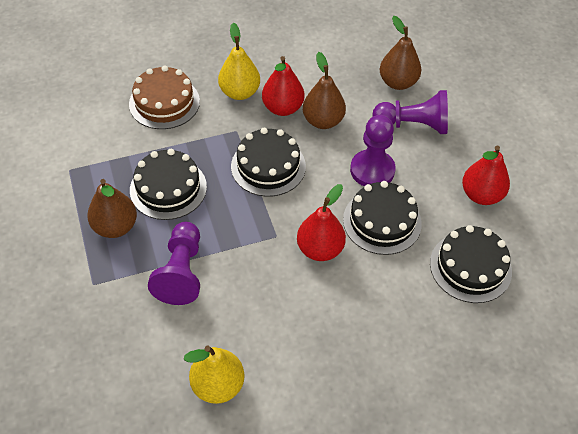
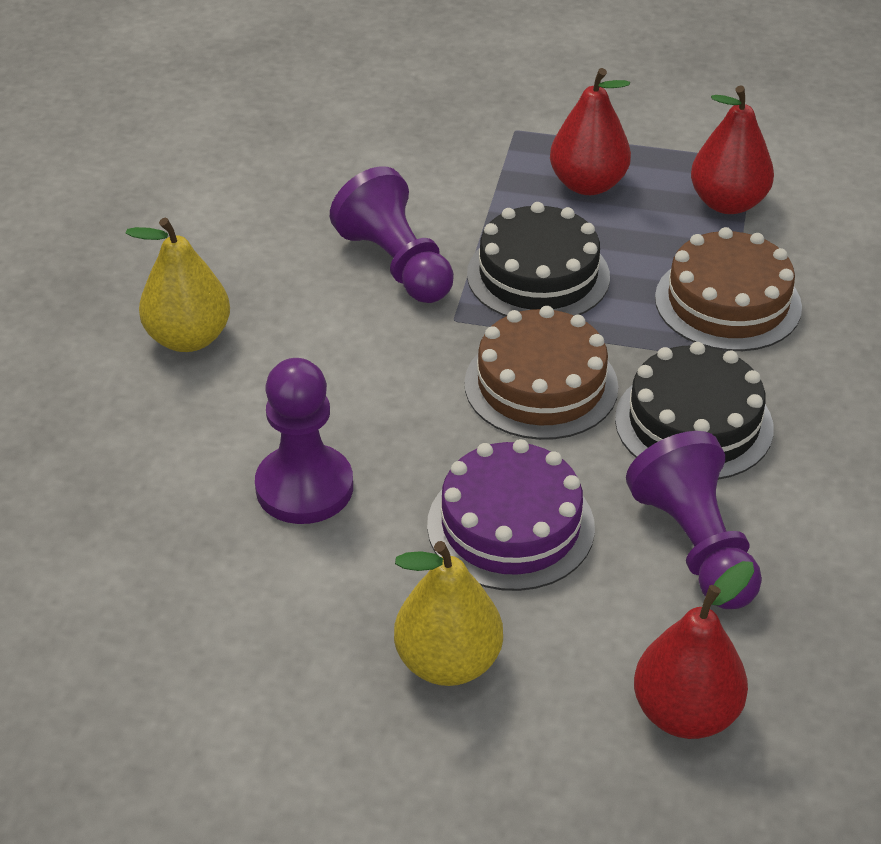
black cake: 4 -> 2
brown cake: 1 -> 2
brown pear: 3 -> 0
purple cake: 0 -> 1

